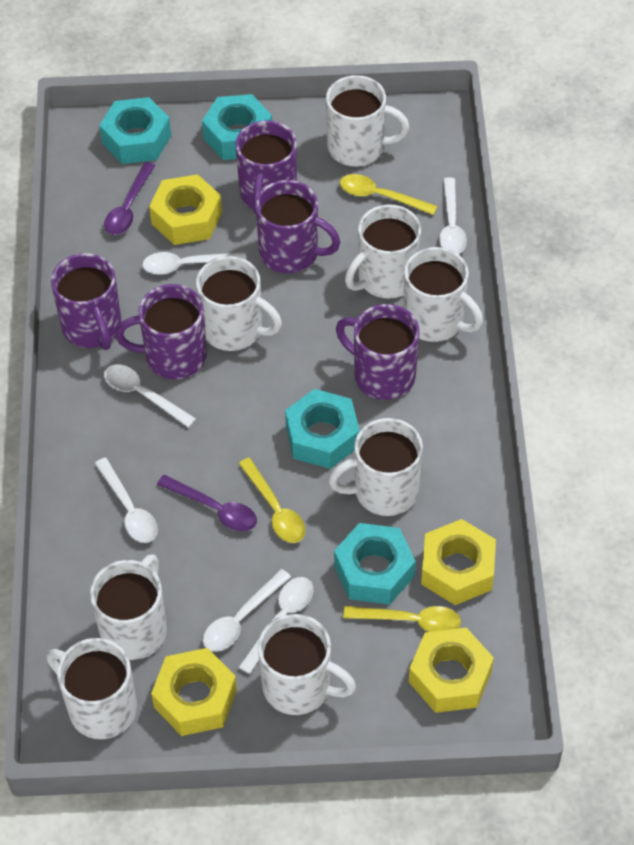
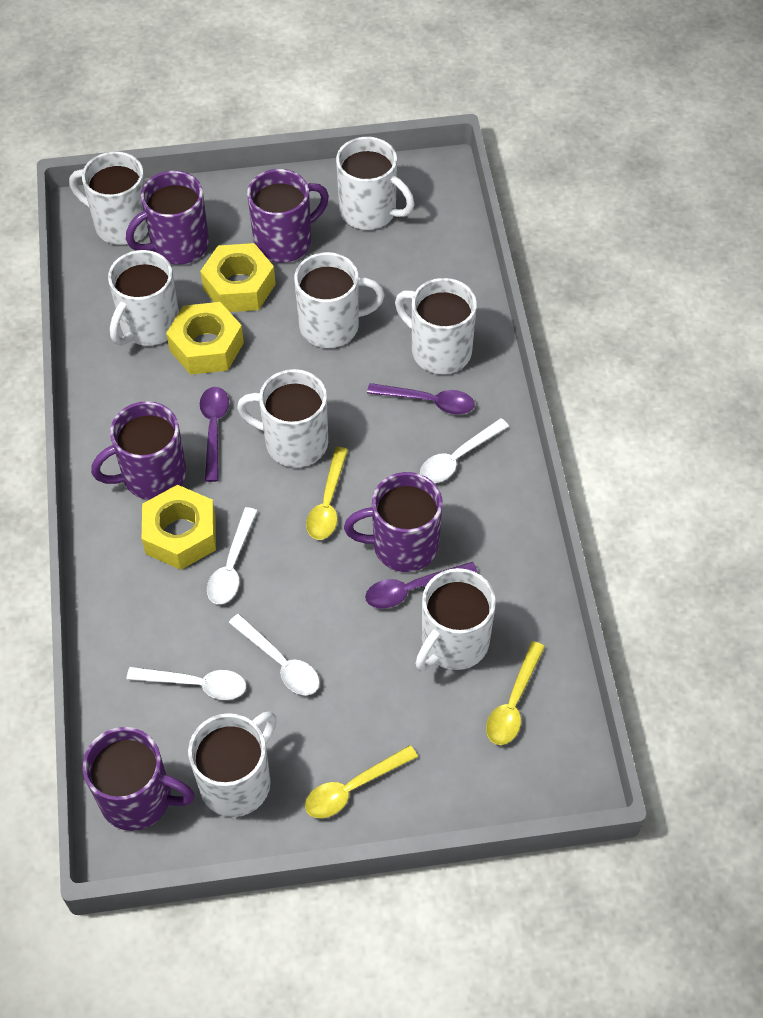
purple spoon: 2 -> 3
turquoise nut: 4 -> 0
white spoon: 6 -> 4
yellow nut: 4 -> 3

